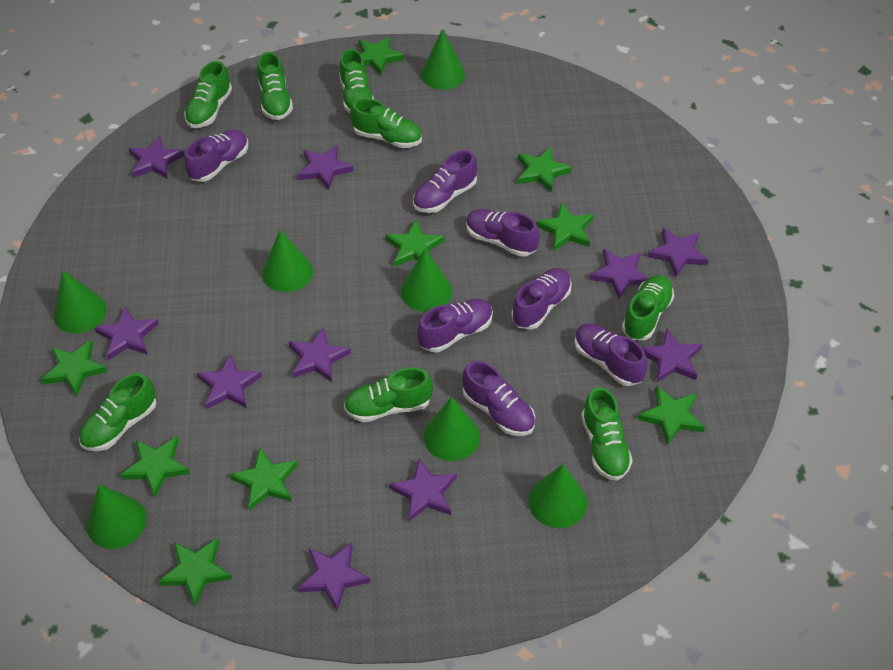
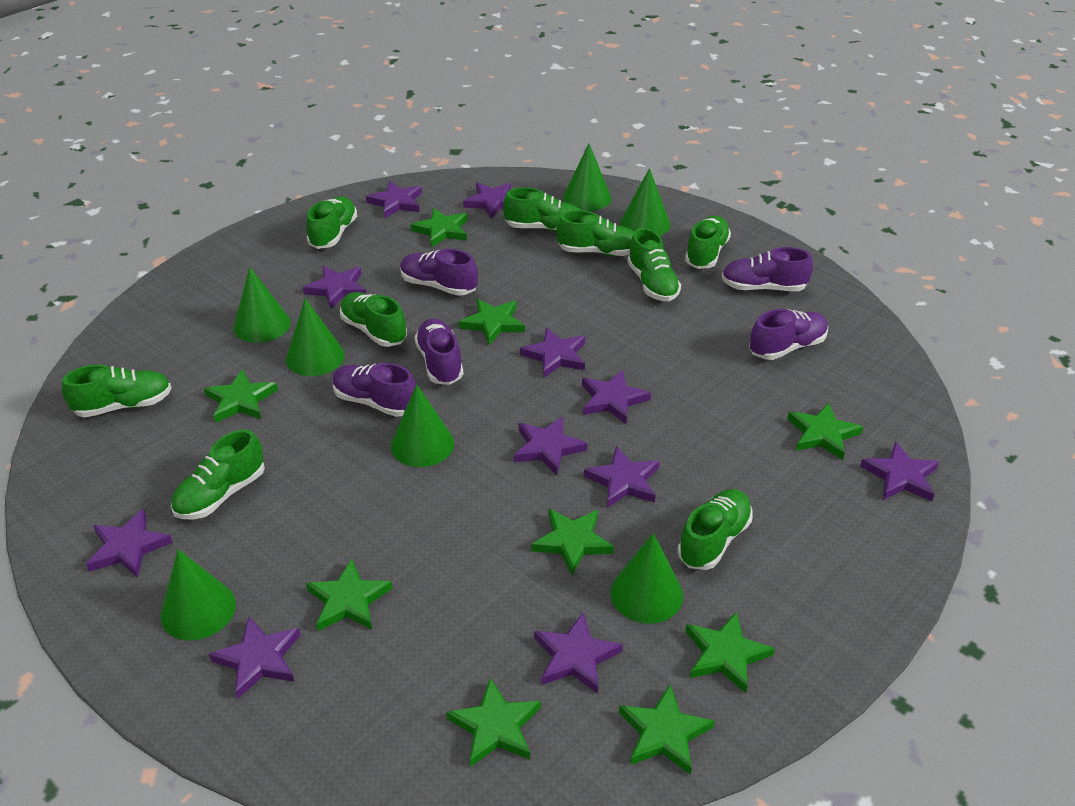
green shoe: 8 -> 9
purple shoe: 7 -> 5
purple star: 10 -> 11

